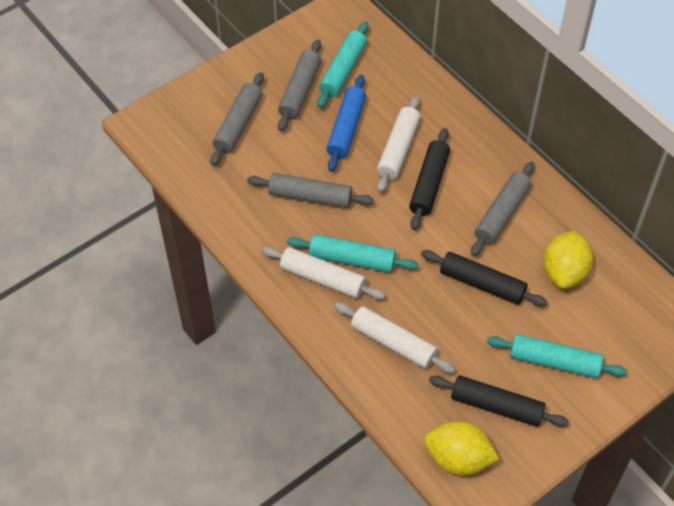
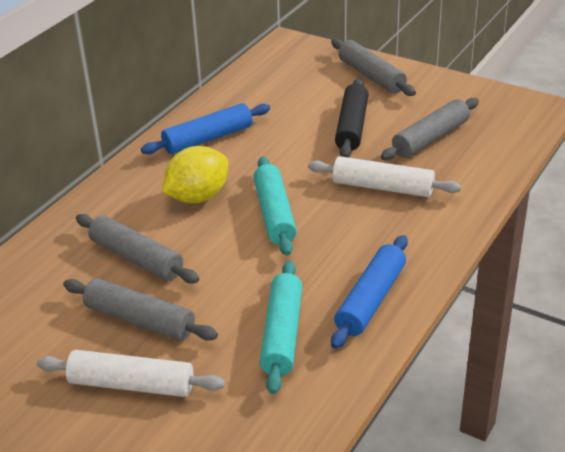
black rolling pin: 3 -> 1
blue rolling pin: 1 -> 2
turquoise rolling pin: 3 -> 2
white rolling pin: 3 -> 2
yellow lemon: 2 -> 1

